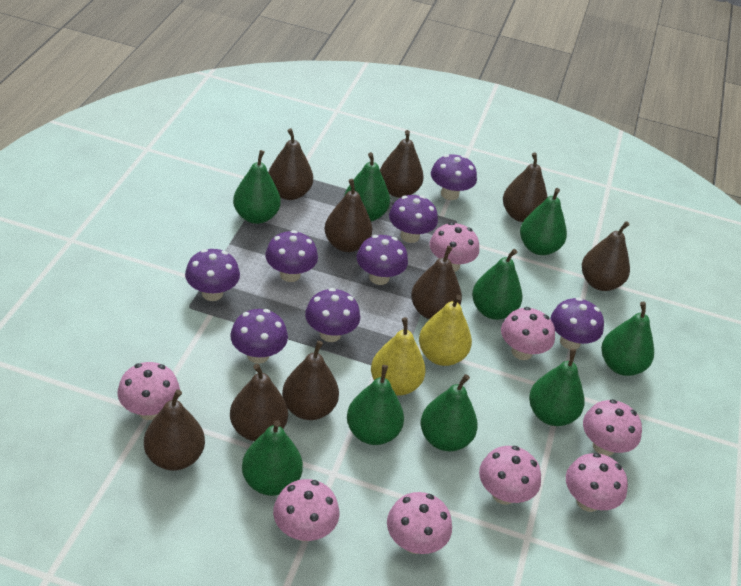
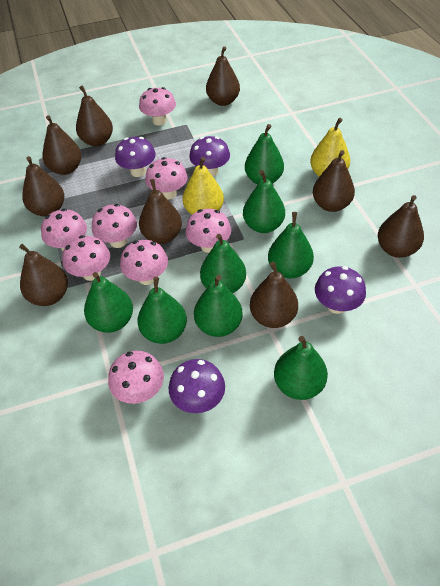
green pear: 9 -> 8
purple mushroom: 8 -> 4

